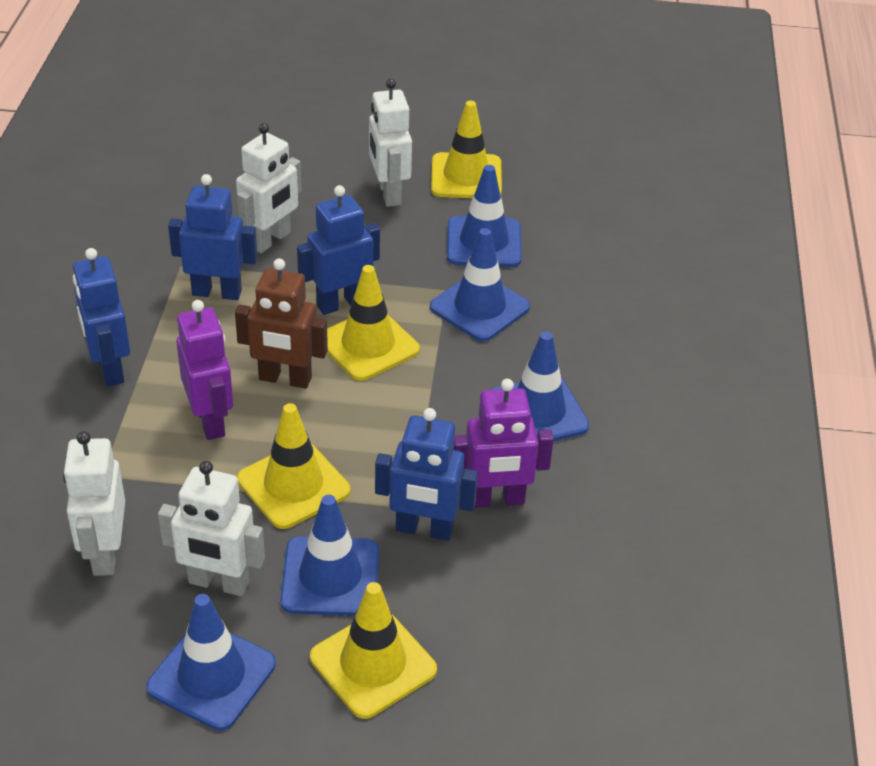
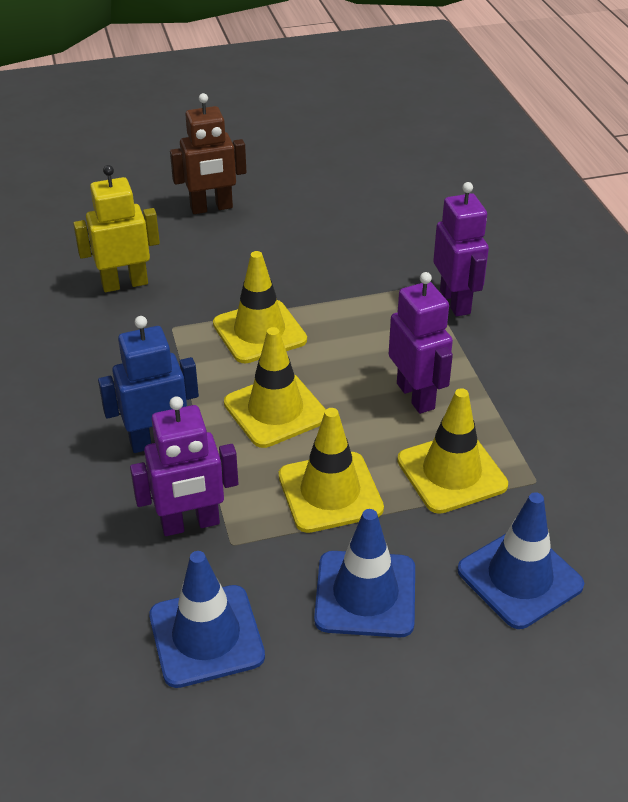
blue robot: 4 -> 1
blue traffic cone: 5 -> 3
purple robot: 2 -> 3
white robot: 4 -> 0
yellow robot: 0 -> 1

